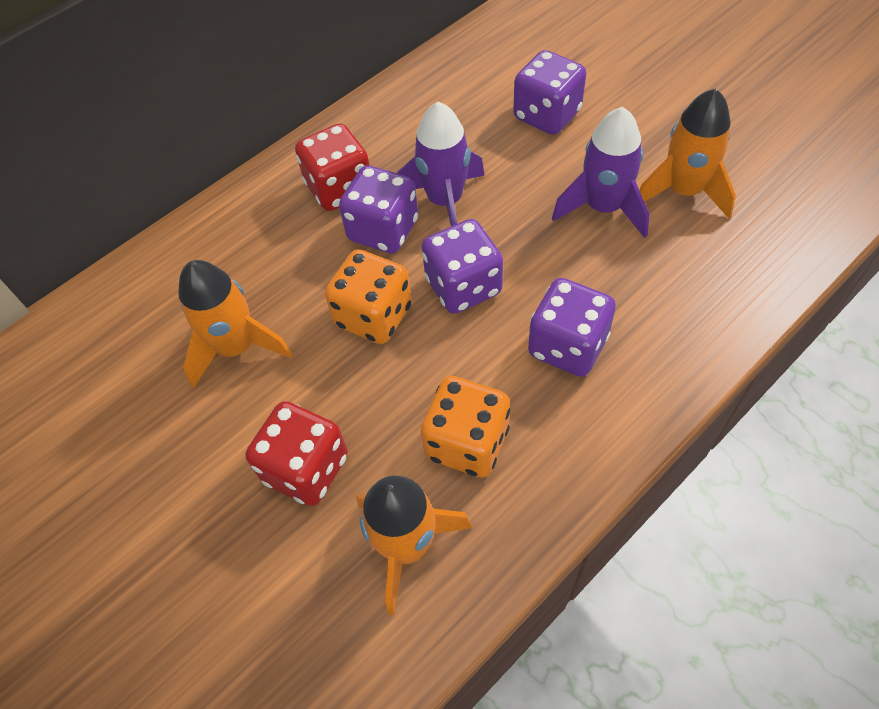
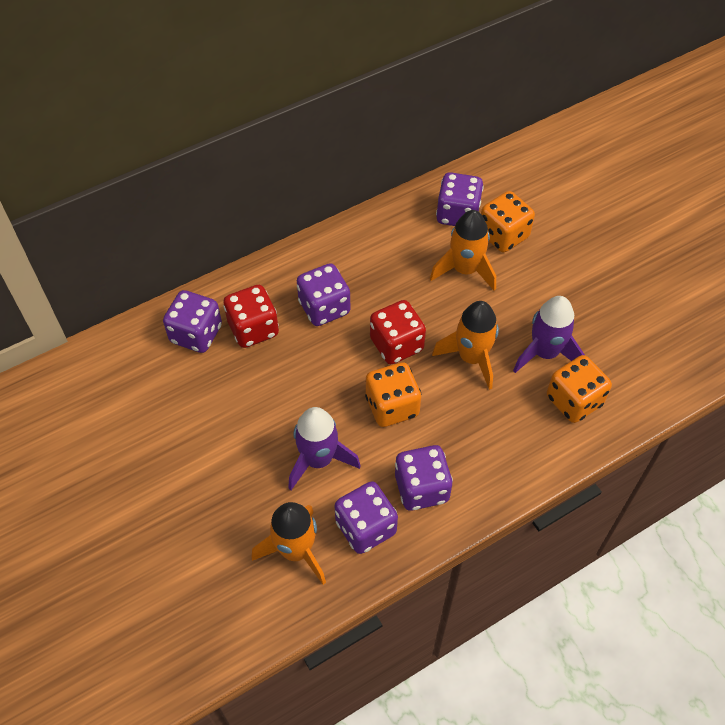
orange dice: 2 -> 3
purple dice: 4 -> 5

